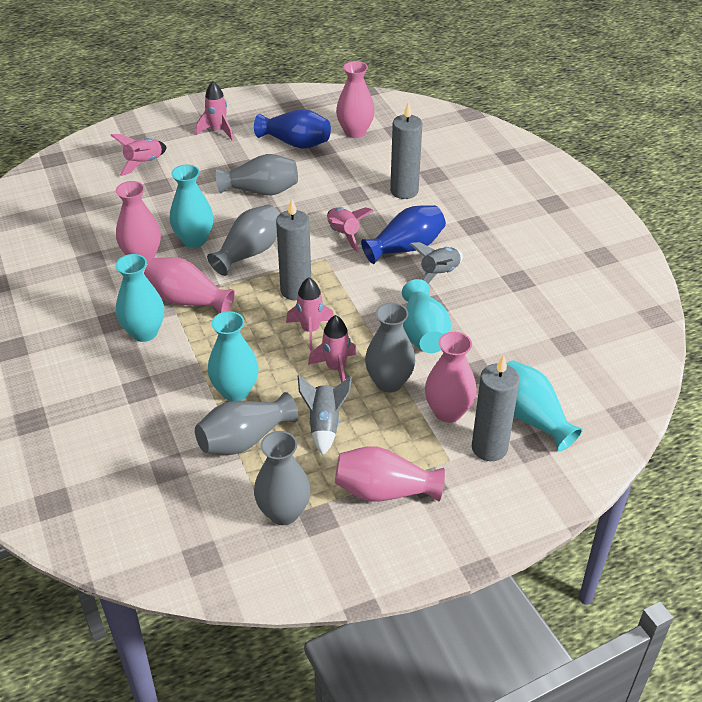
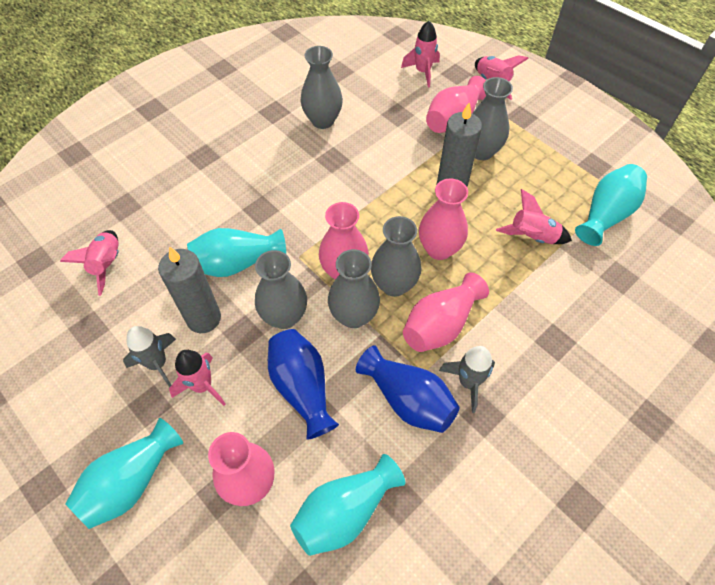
grey candle: 3 -> 2
turquoise vase: 5 -> 4

